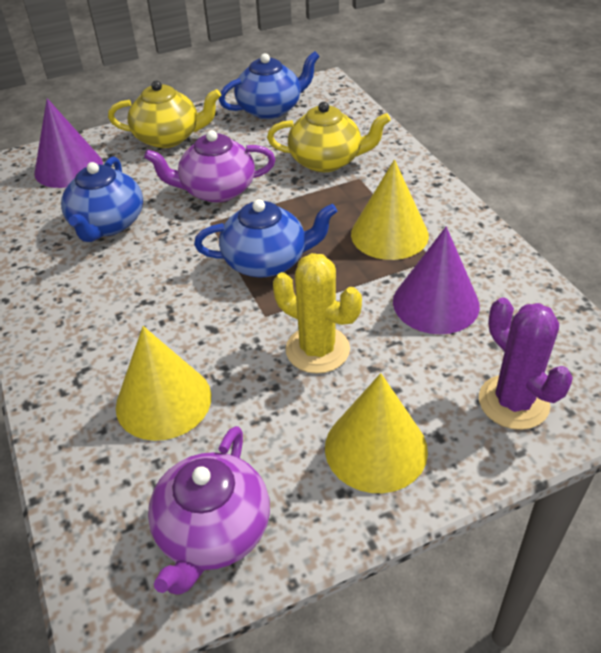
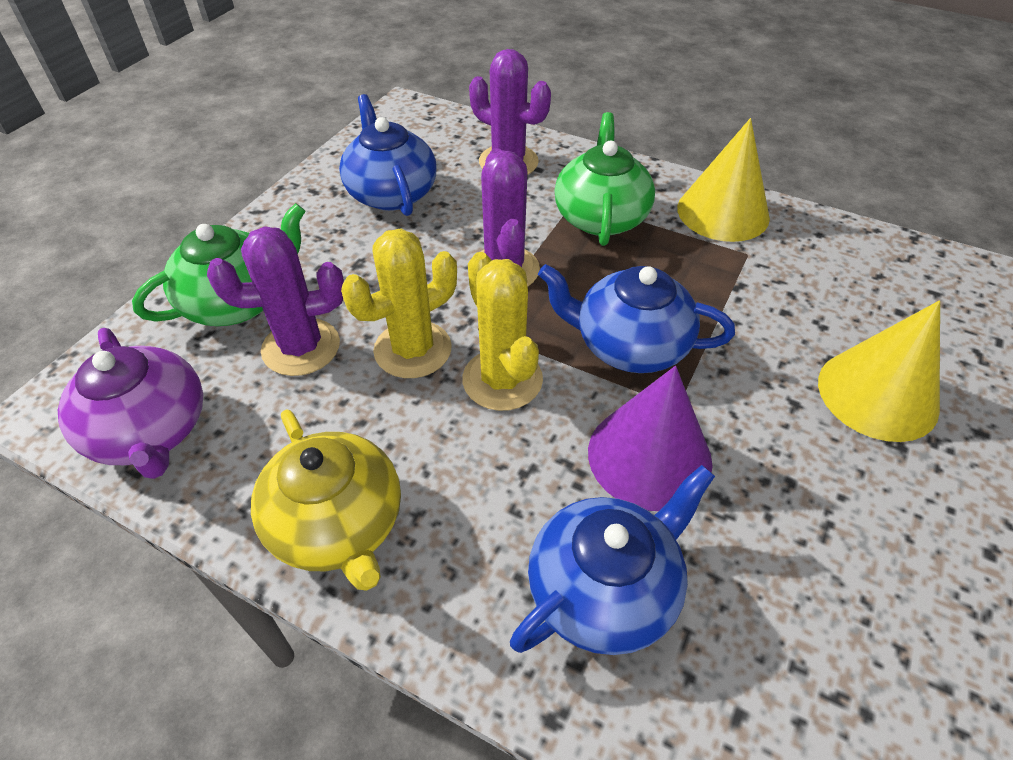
green teapot: 0 -> 2
purple cactus: 1 -> 3
purple cone: 2 -> 1
purple teapot: 2 -> 1
yellow cactus: 1 -> 2
yellow cone: 3 -> 2
yellow teapot: 2 -> 1

